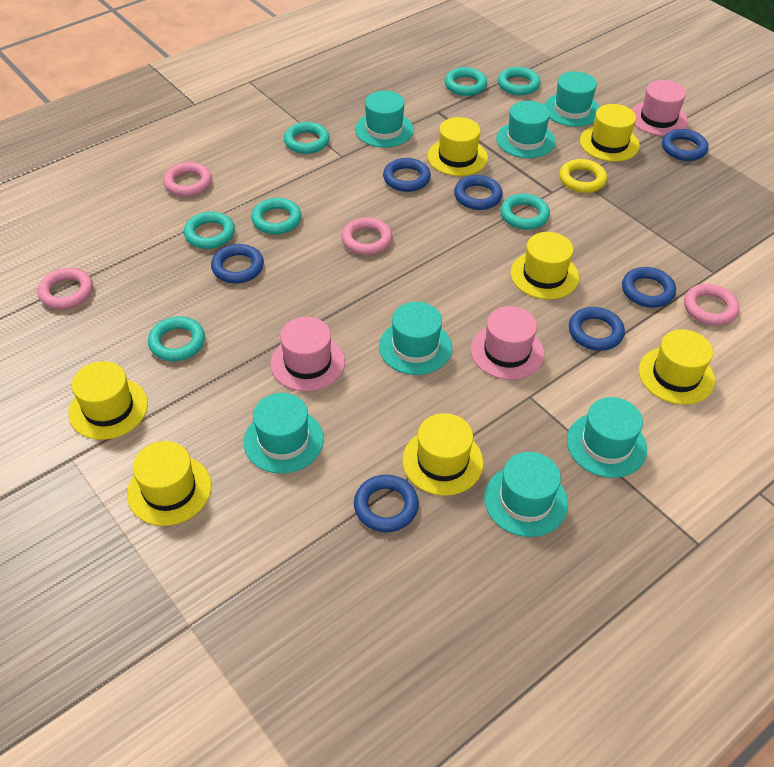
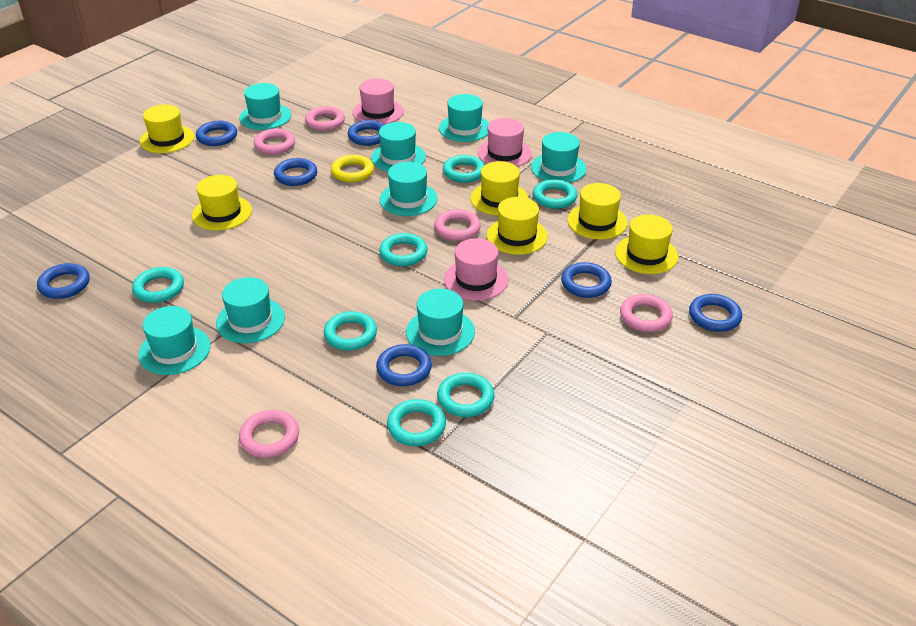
pink ring: 4 -> 5
turquoise hat: 7 -> 8
yellow hat: 7 -> 6

